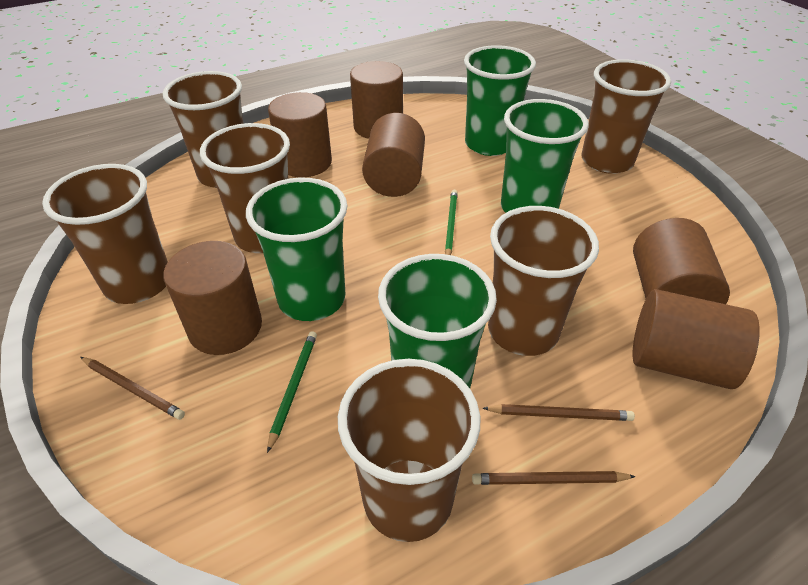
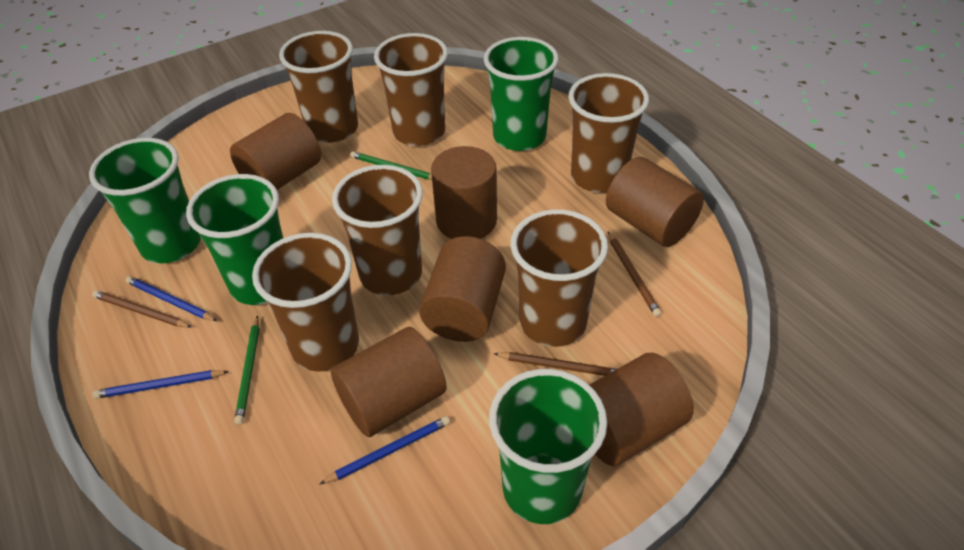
blue pencil: 0 -> 3

